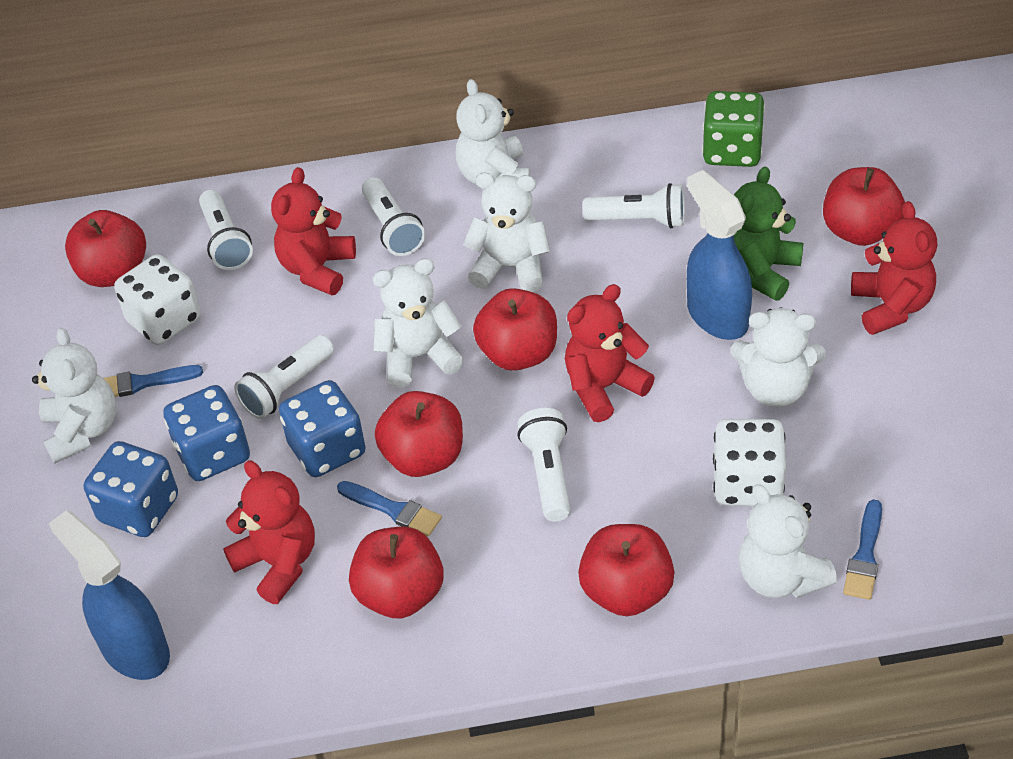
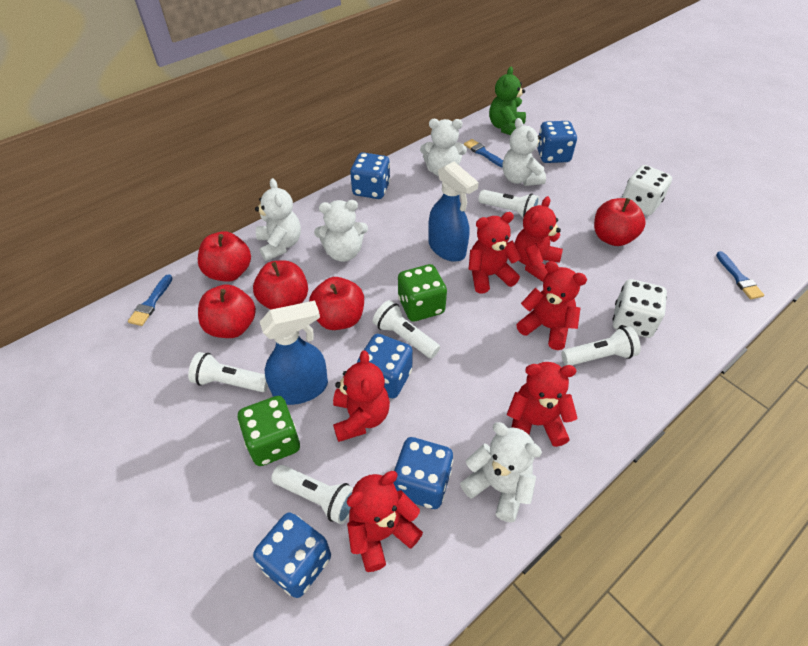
blue dice: 3 -> 5
green dice: 1 -> 2
red apple: 6 -> 5
red teddy bear: 4 -> 6
white teddy bear: 6 -> 5

